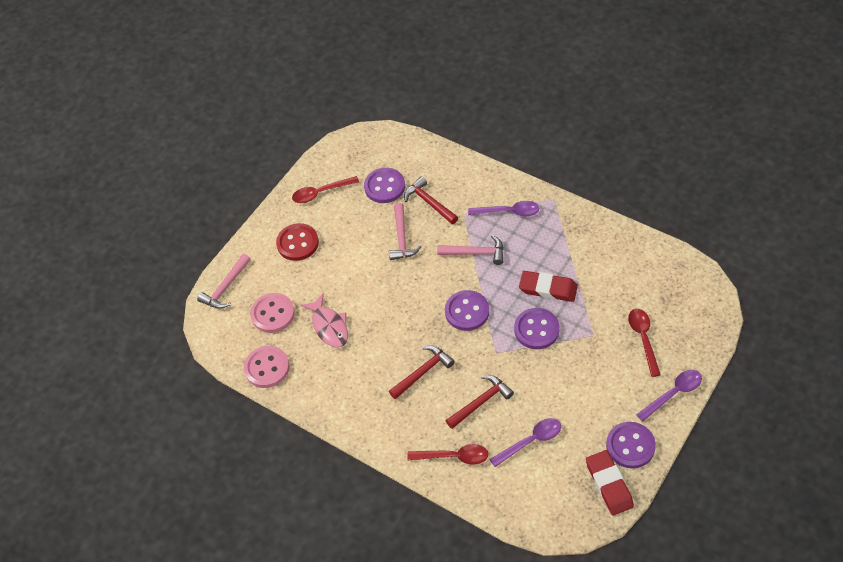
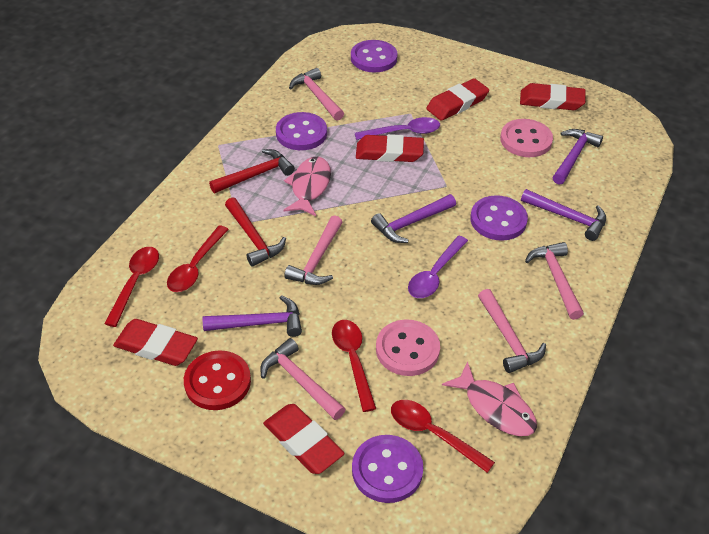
pink fish: 1 -> 2
pink hammer: 3 -> 5
purple hammer: 0 -> 4
purple spoon: 3 -> 2
red eraser: 2 -> 5
red hammer: 3 -> 2
red spoon: 3 -> 4

